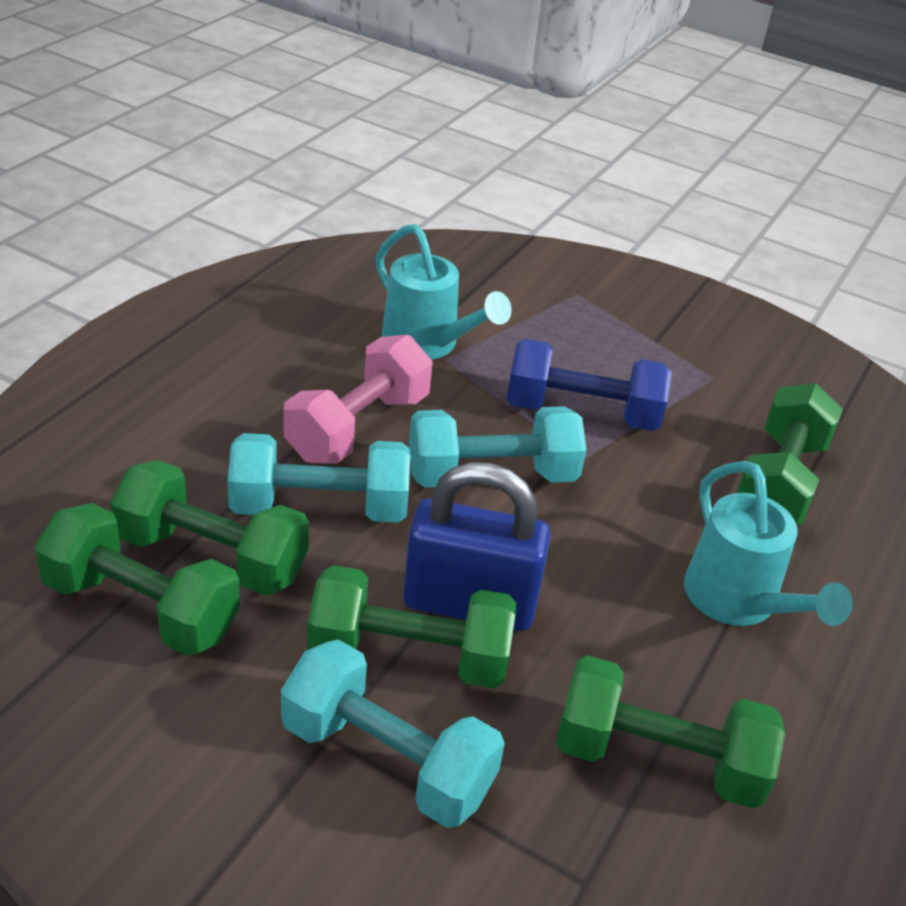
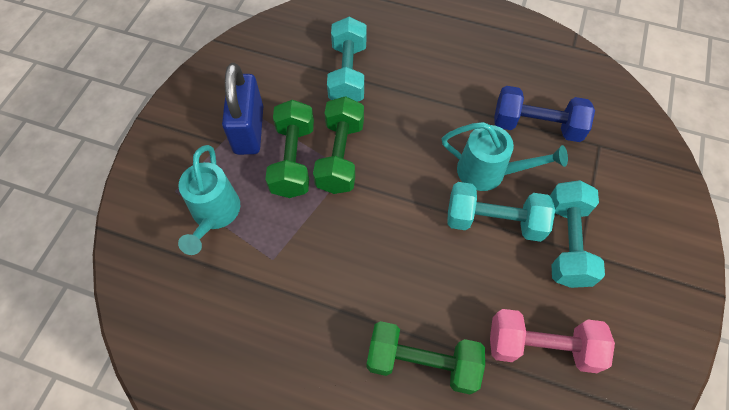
green dumbbell: 5 -> 3

